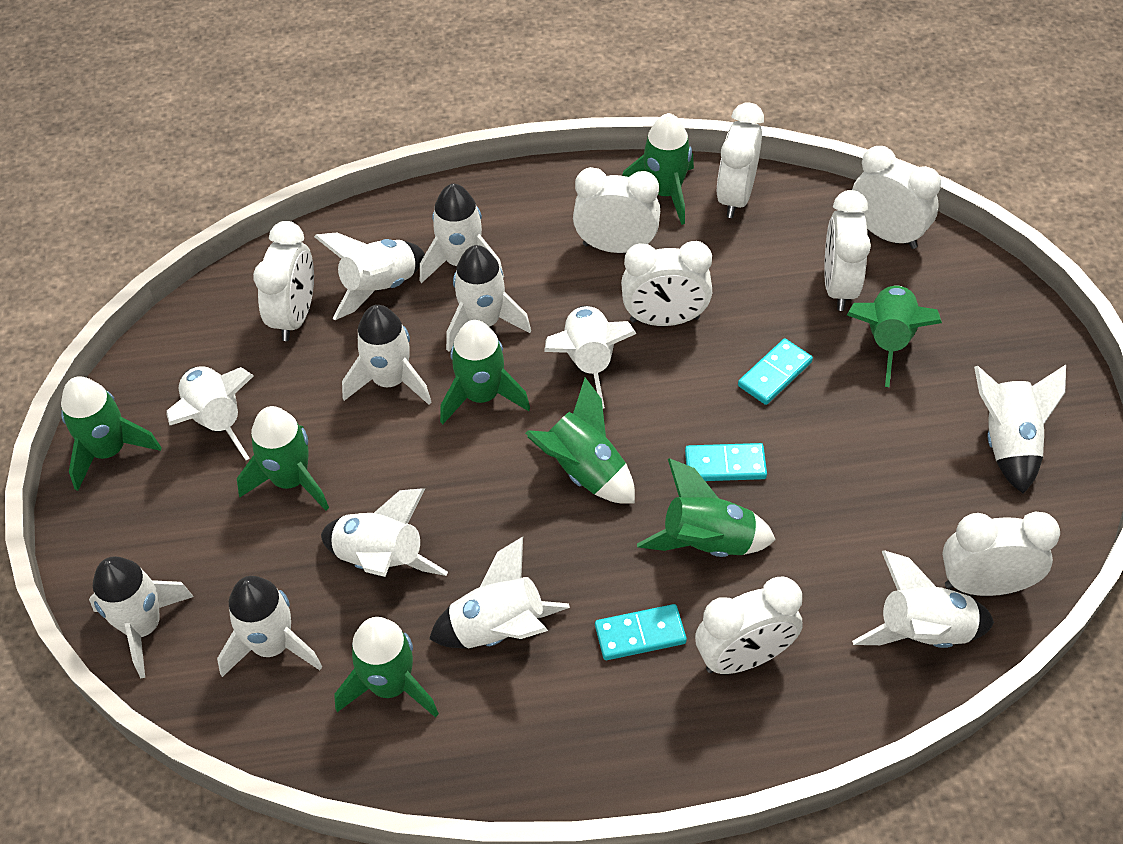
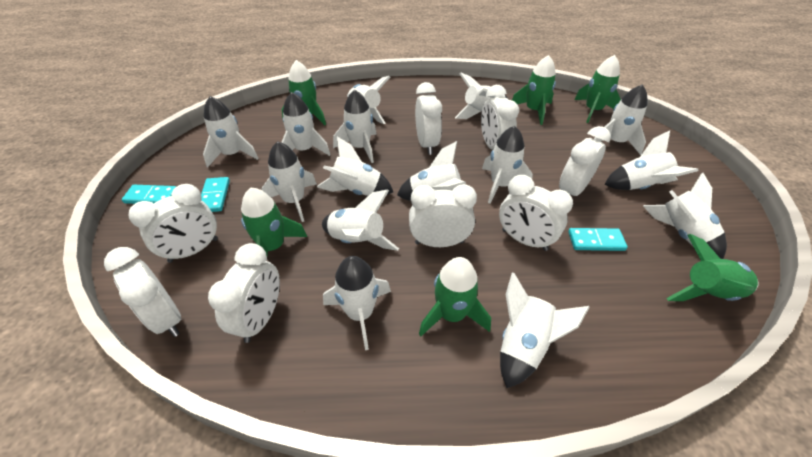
green rocket: 8 -> 6
white rocket: 12 -> 15

